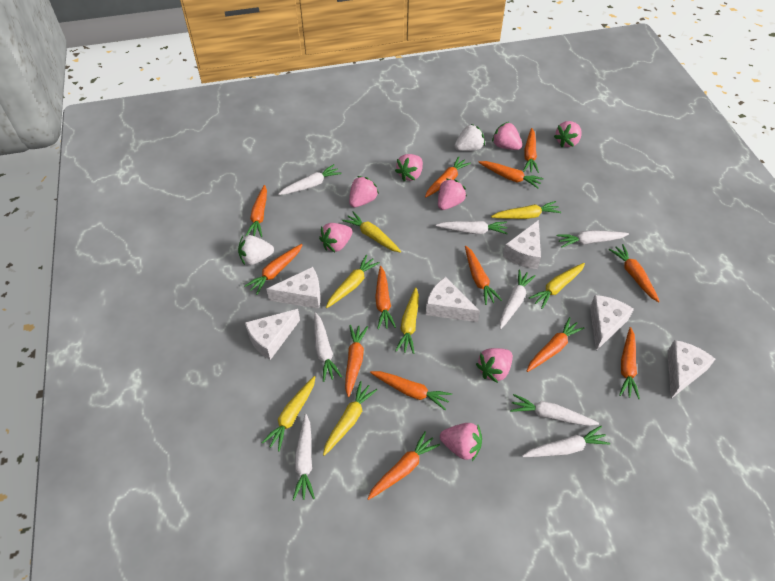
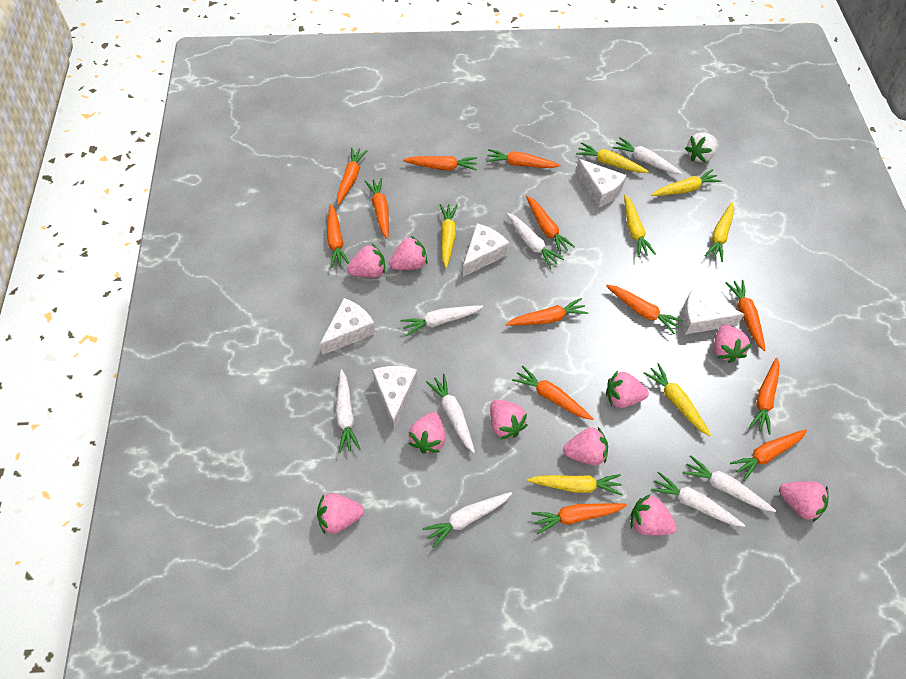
pink strawberry: 8 -> 10
white cheese: 6 -> 5
white strawberry: 2 -> 1

